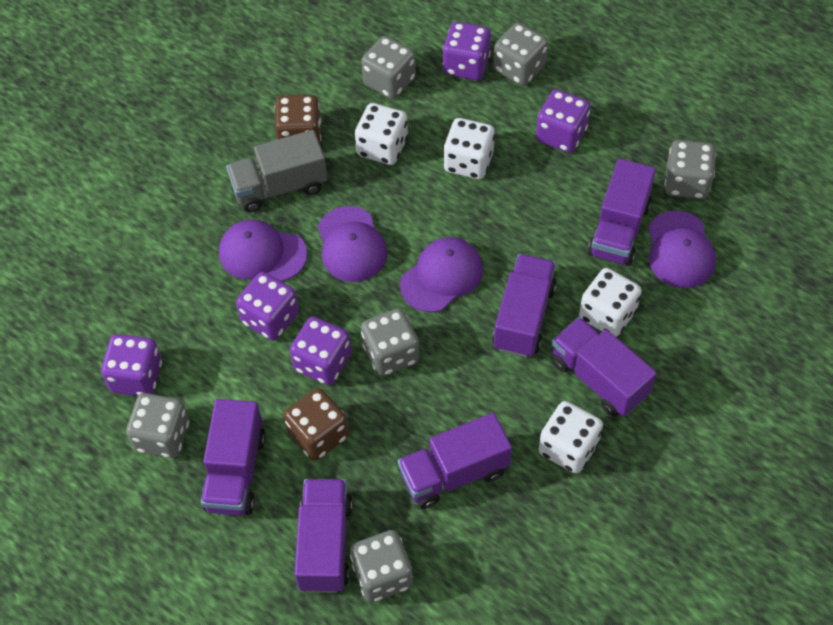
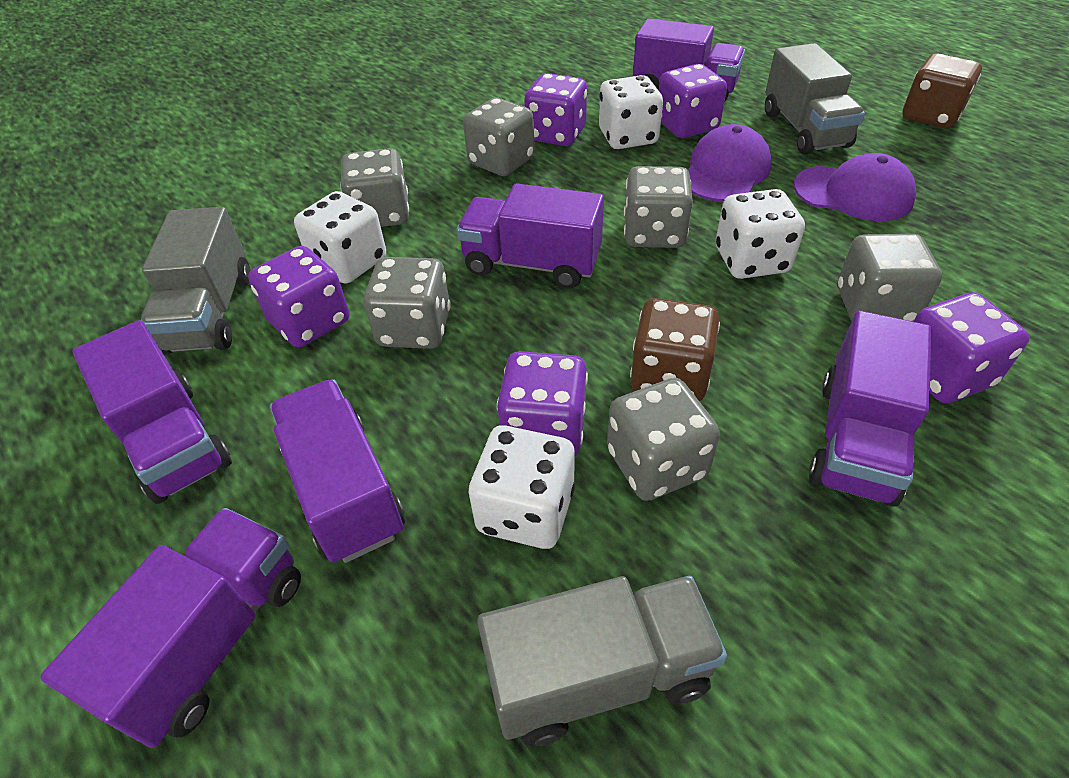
grey truck: 1 -> 3
purple cap: 4 -> 2

